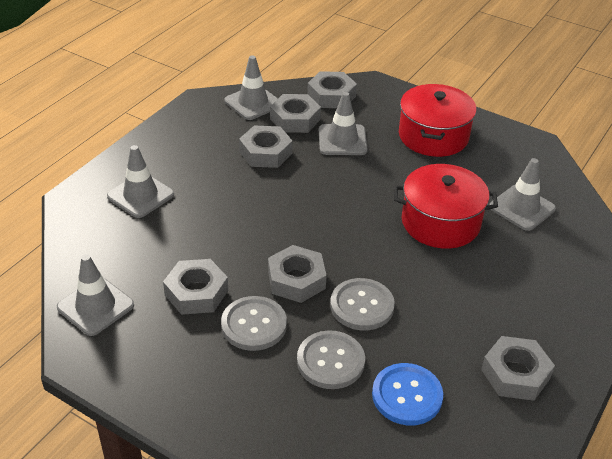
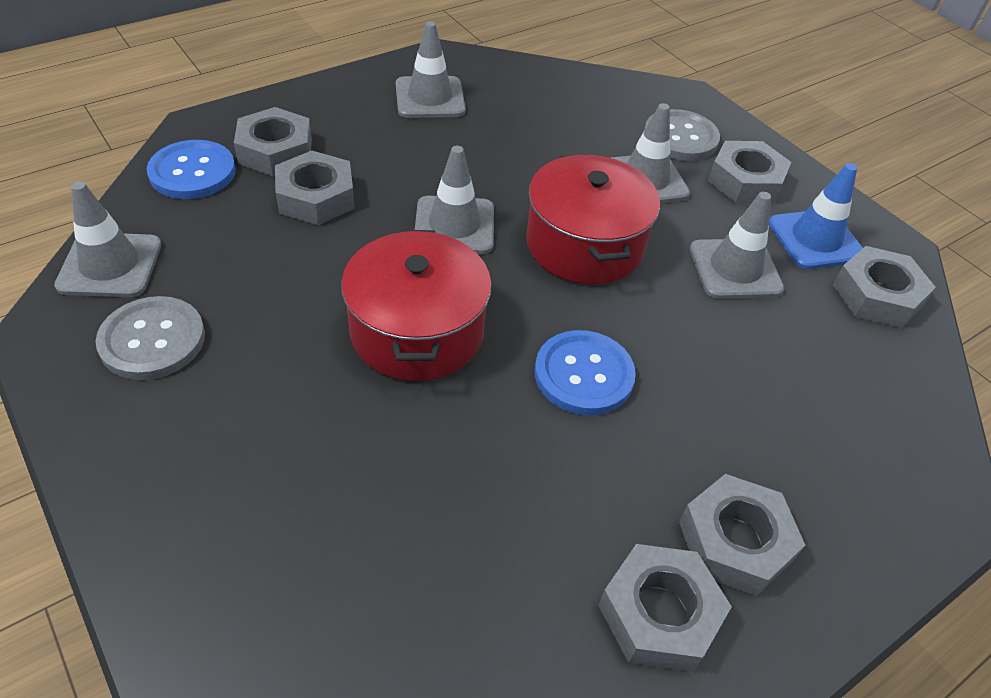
blue button: 1 -> 2
blue traffic cone: 0 -> 1
grey button: 3 -> 2

